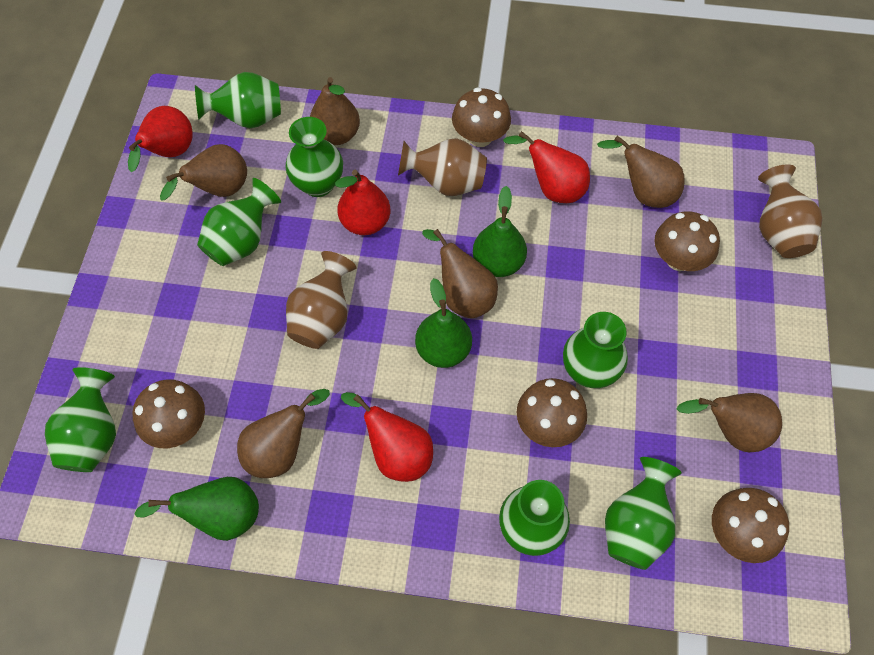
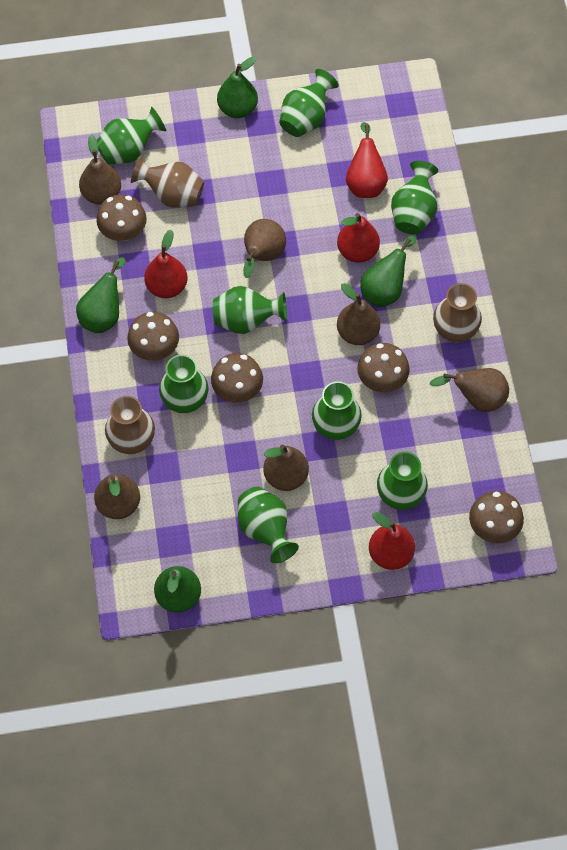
green pear: 3 -> 4
green vase: 7 -> 8

